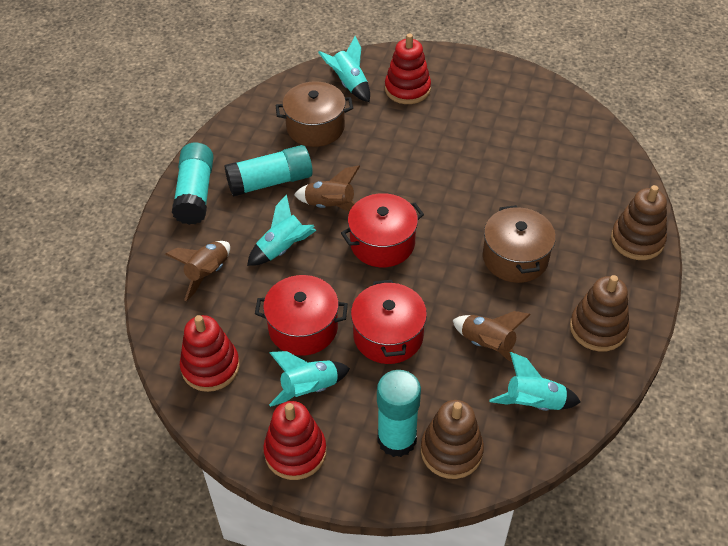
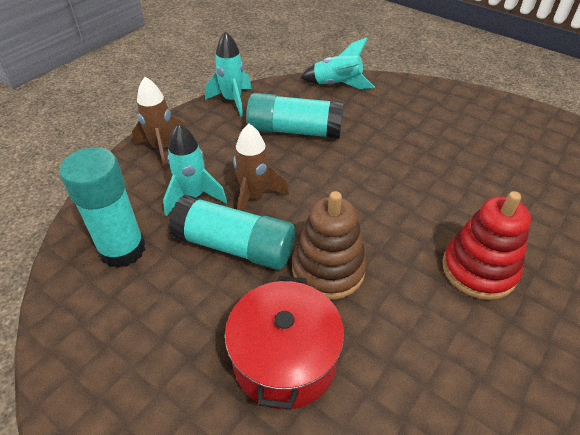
brown pot: 2 -> 0
brown rocket: 3 -> 2
brown stacking toy: 3 -> 1
red pot: 3 -> 1
red stacking toy: 3 -> 1
turquoise rocket: 4 -> 3

